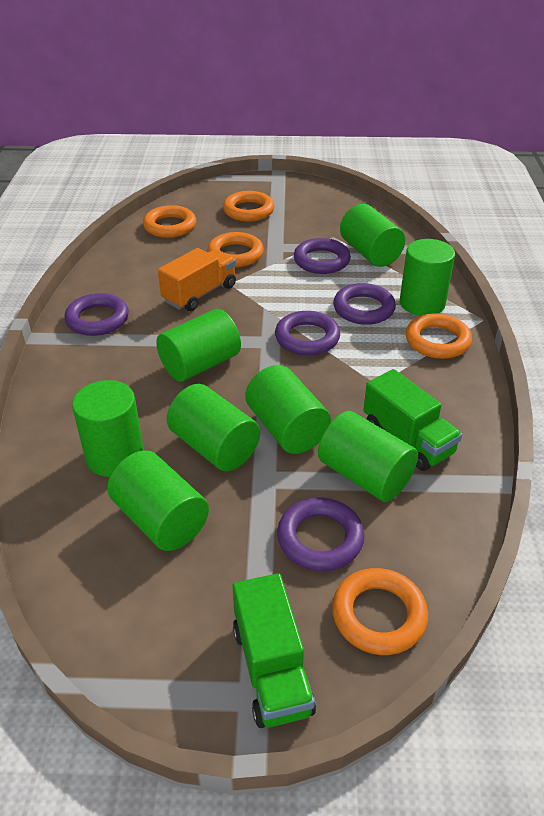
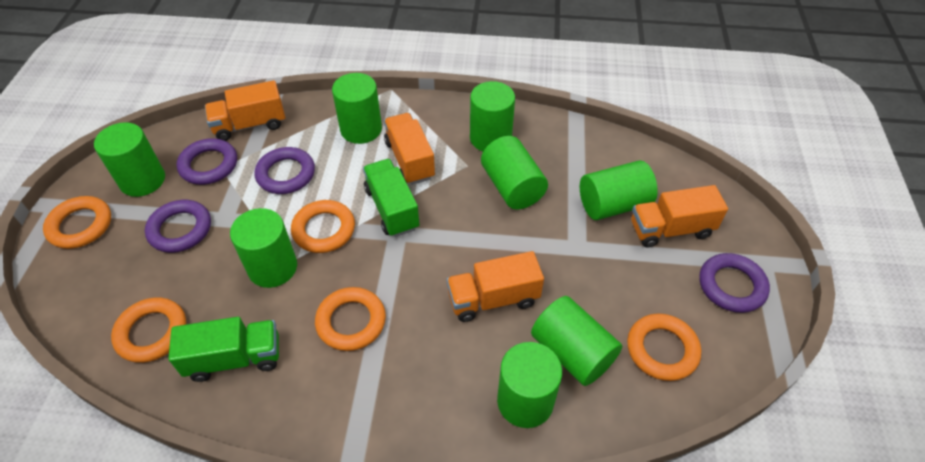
orange truck: 1 -> 4
purple ring: 5 -> 4

